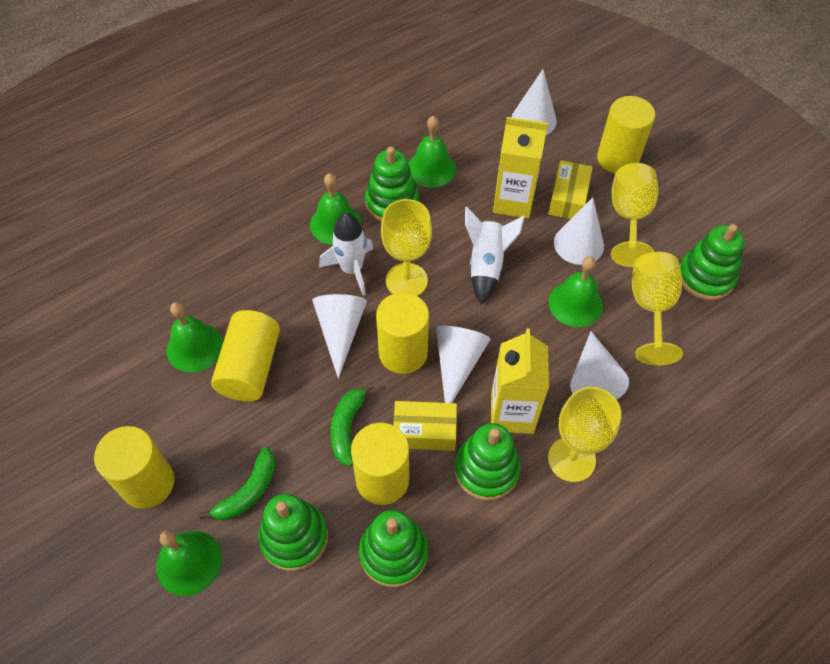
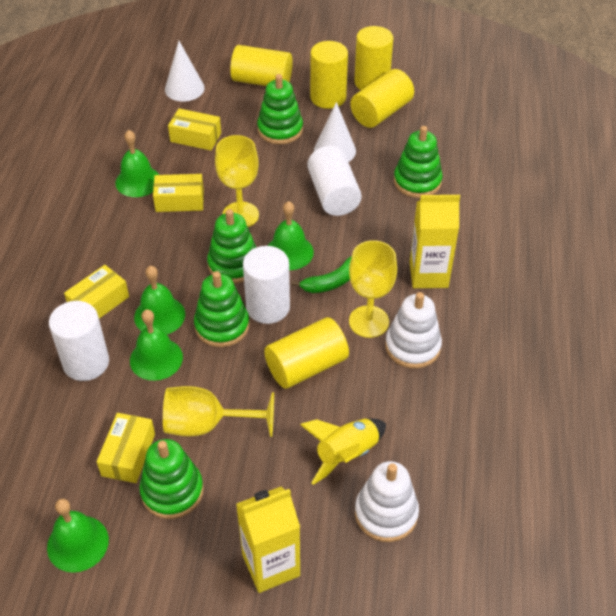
green banana: 2 -> 1
white cone: 5 -> 2
white cylinder: 0 -> 3
white rocket: 2 -> 0
white stacking toy: 0 -> 2
yellow box: 2 -> 4
yellow goblet: 4 -> 3
yellow rocket: 0 -> 1

